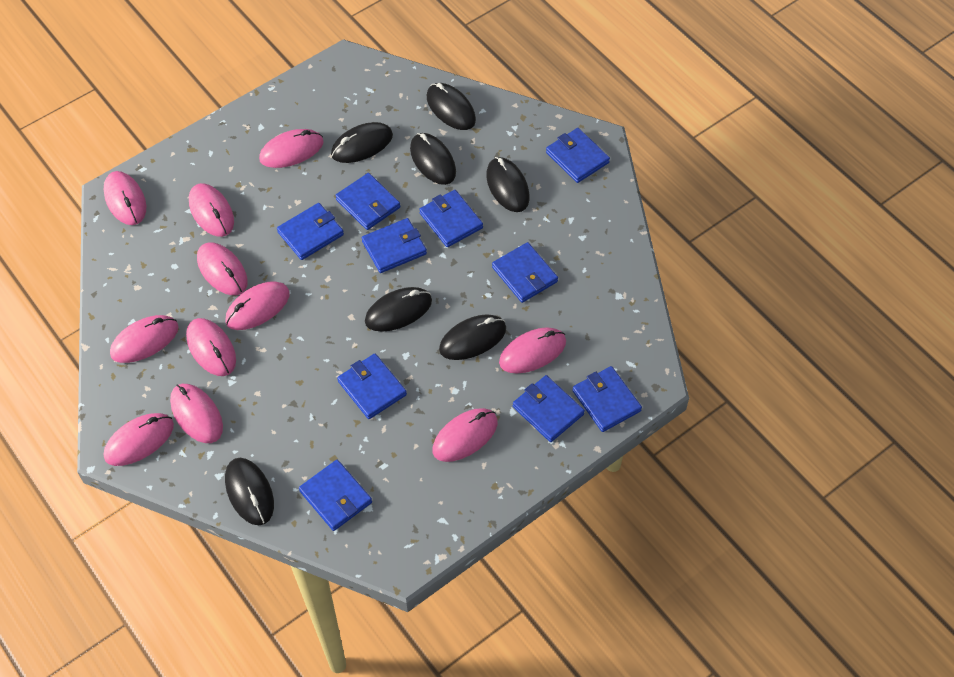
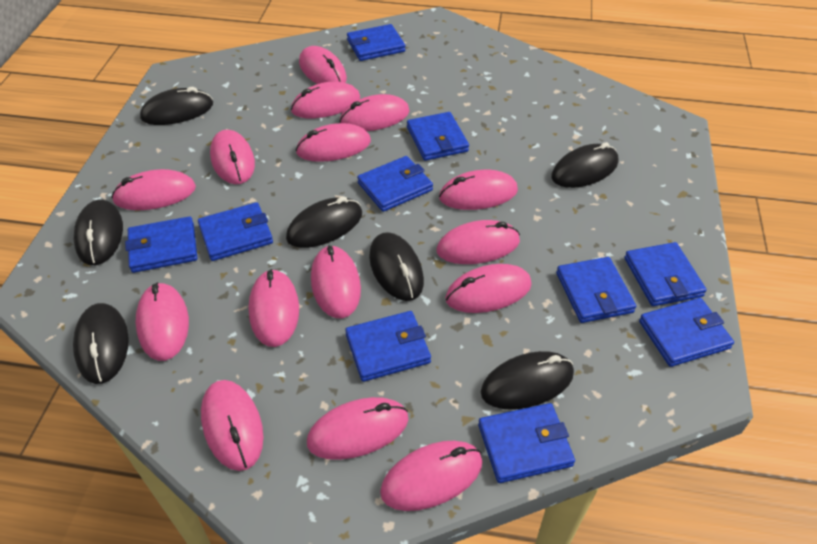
pink mouse: 11 -> 15

